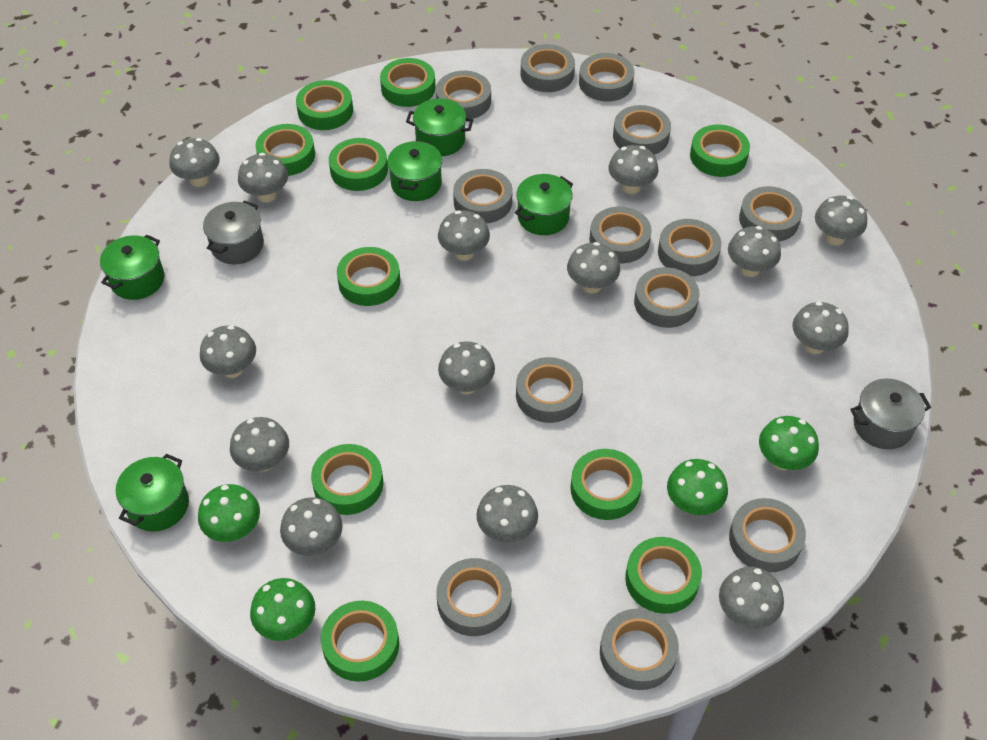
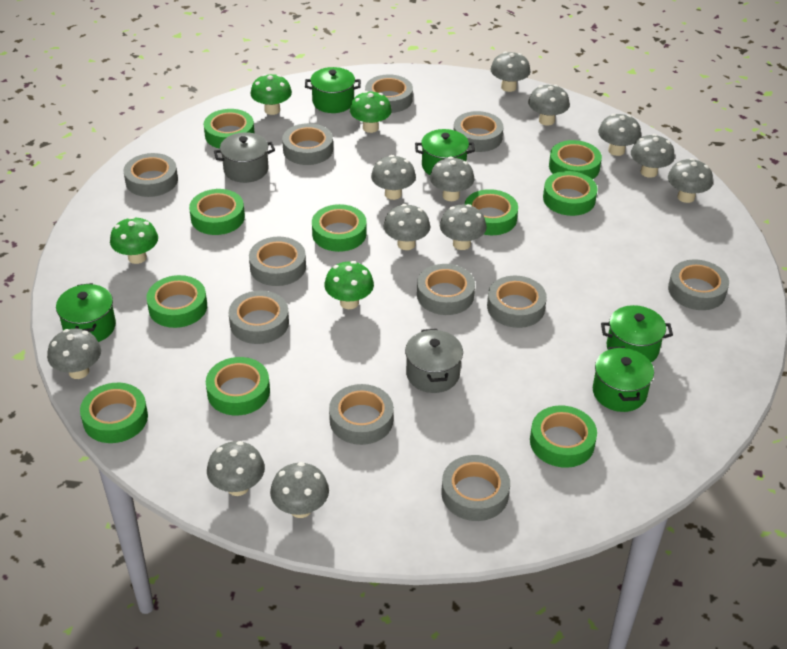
grey mushroom: 14 -> 12
grey tape: 13 -> 11

